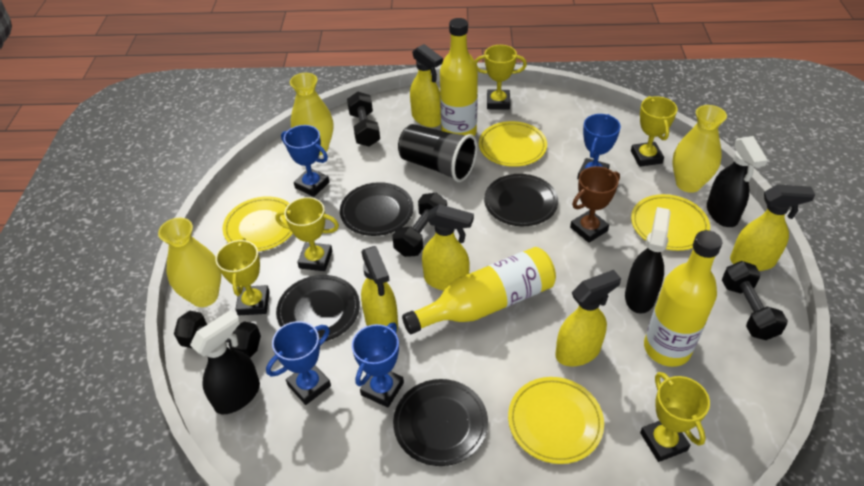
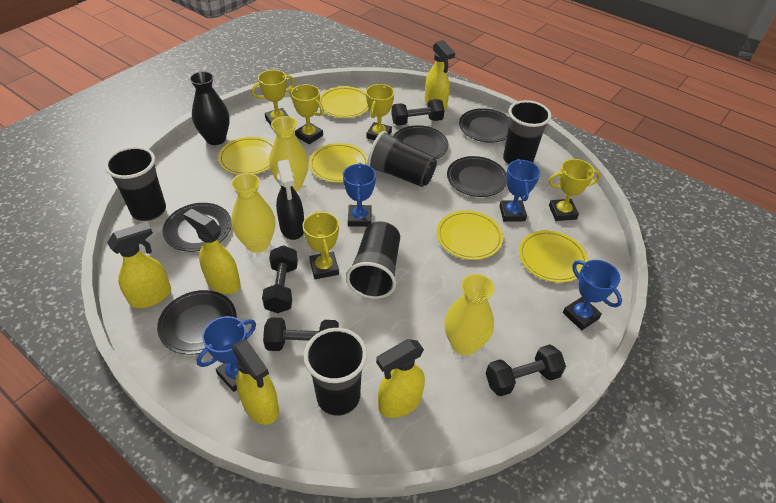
black cup: 1 -> 5
black plate: 4 -> 5
black spray bottle: 3 -> 1
black vase: 0 -> 1
brown trophy: 1 -> 0
yellow bottle: 3 -> 0
yellow plate: 4 -> 5

